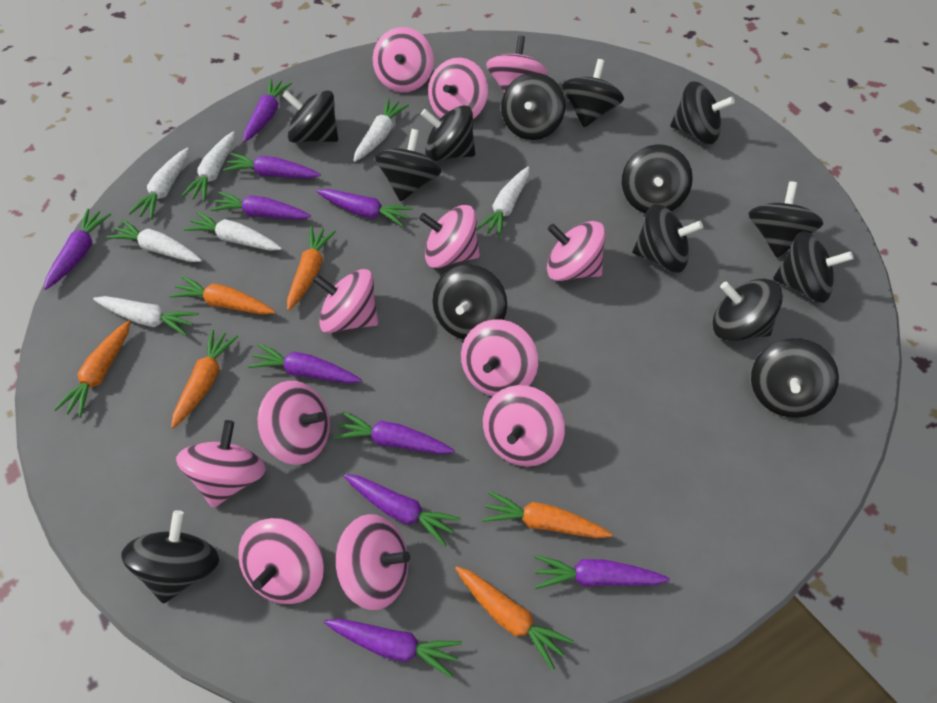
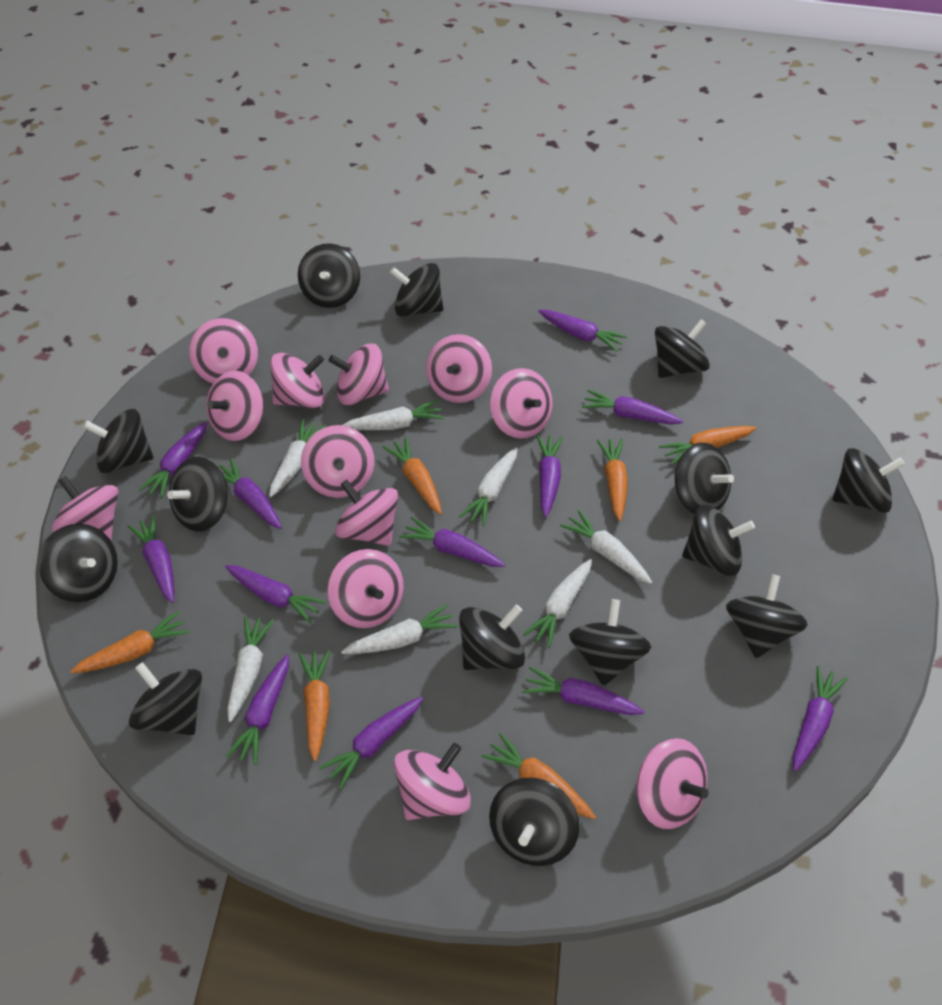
purple carrot: 10 -> 12

